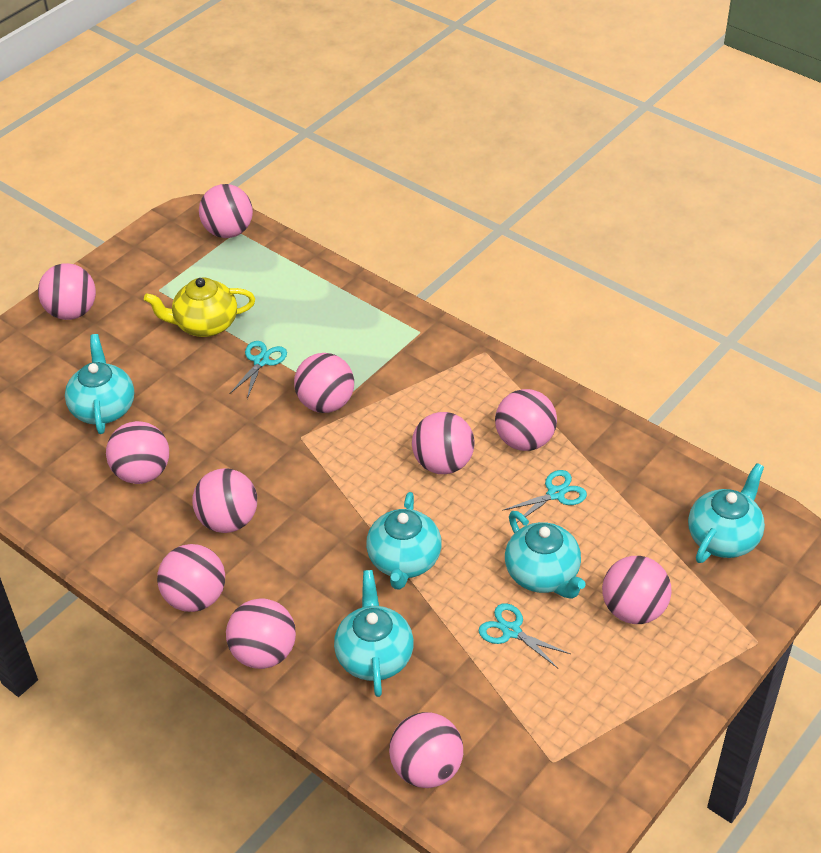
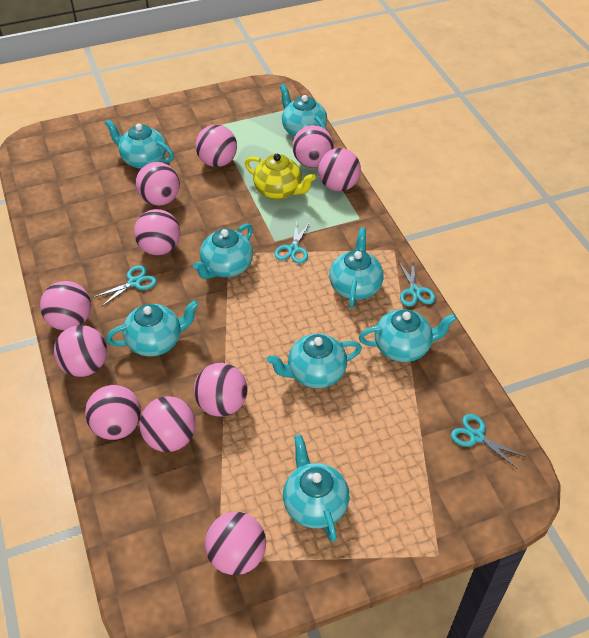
turquoise scissors: 3 -> 4
turquoise teapot: 5 -> 8

